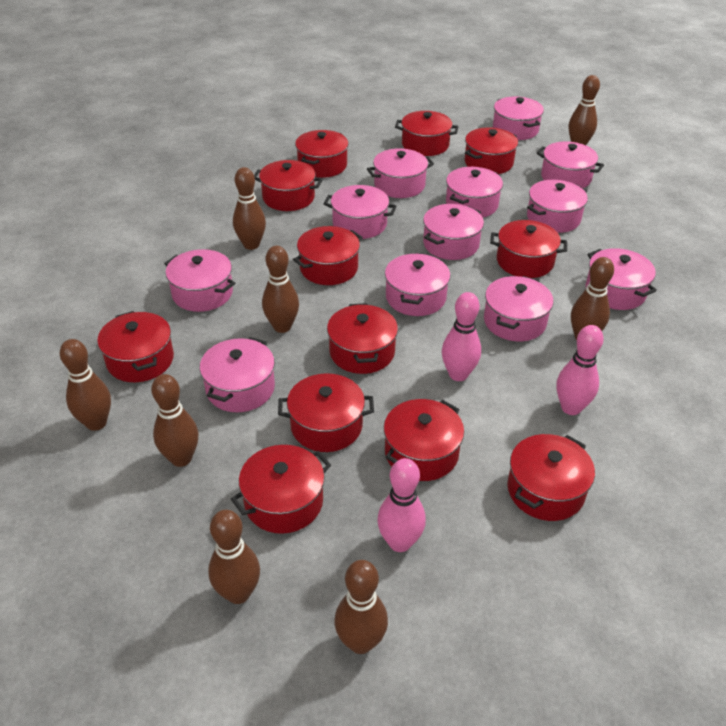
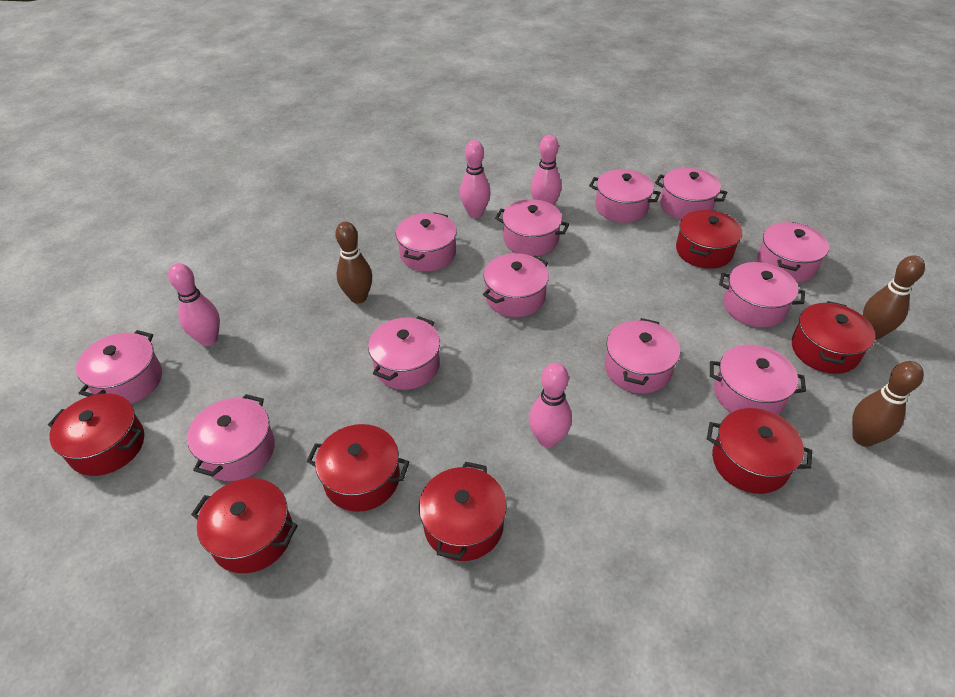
brown bowling pin: 8 -> 3
pink bowling pin: 3 -> 4
red pot: 12 -> 7

